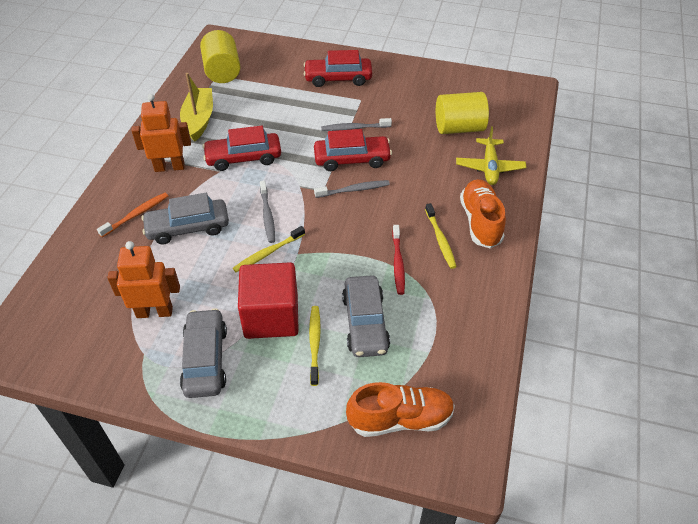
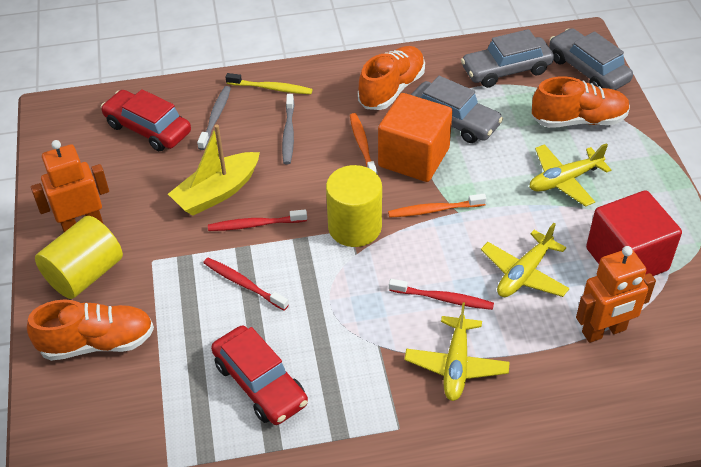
grey toothbrush: 3 -> 2
orange cube: 0 -> 1
orange shoe: 2 -> 3
orange toothbrush: 1 -> 2
red car: 3 -> 2
red toothbrush: 1 -> 3
yellow plane: 1 -> 3
yellow toothbrush: 3 -> 1

